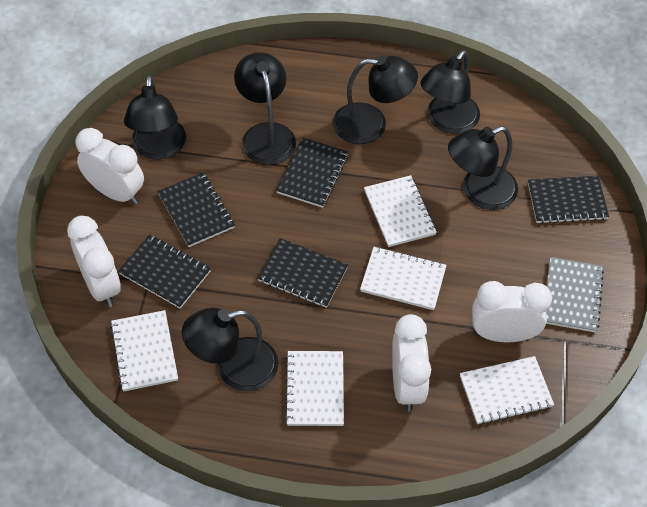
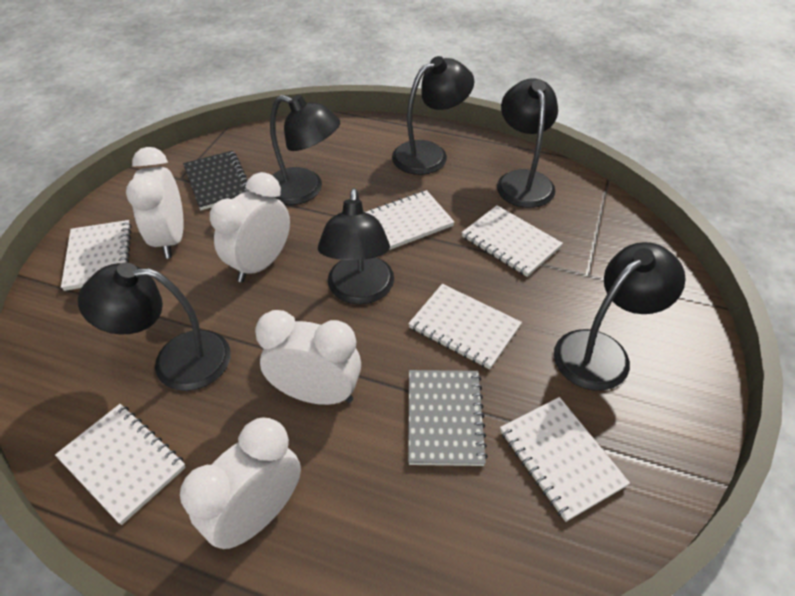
black notebook: 5 -> 1
white notebook: 5 -> 6

